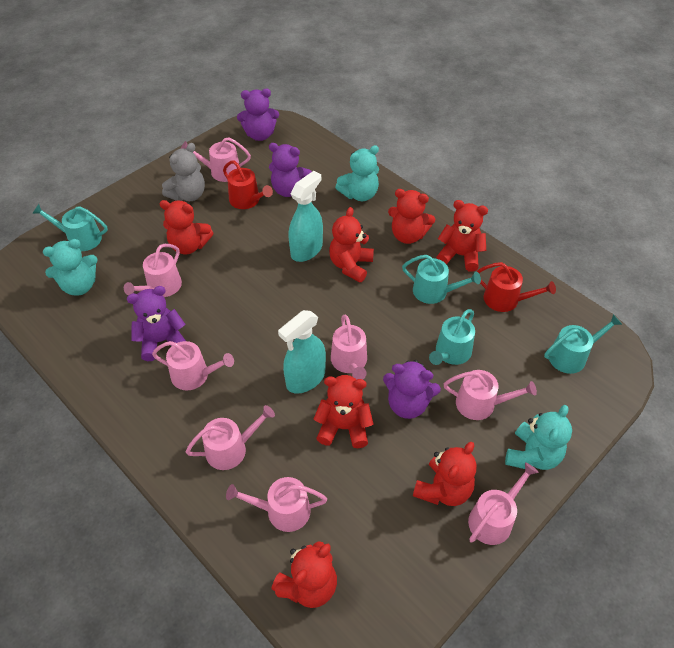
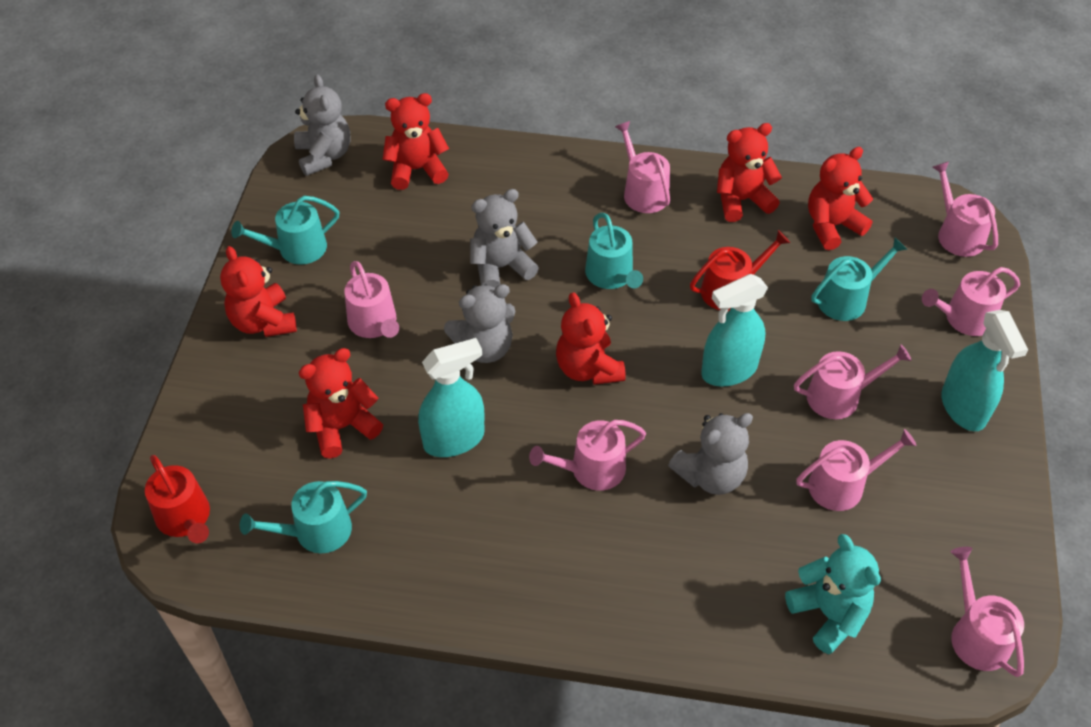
grey teddy bear: 1 -> 4
purple teddy bear: 4 -> 0
red teddy bear: 7 -> 6
turquoise spray bottle: 2 -> 3
turquoise teddy bear: 3 -> 1

